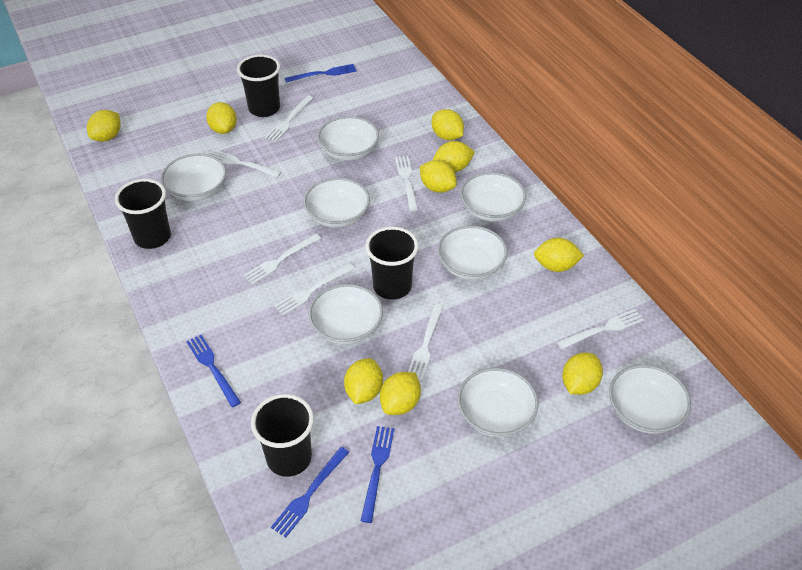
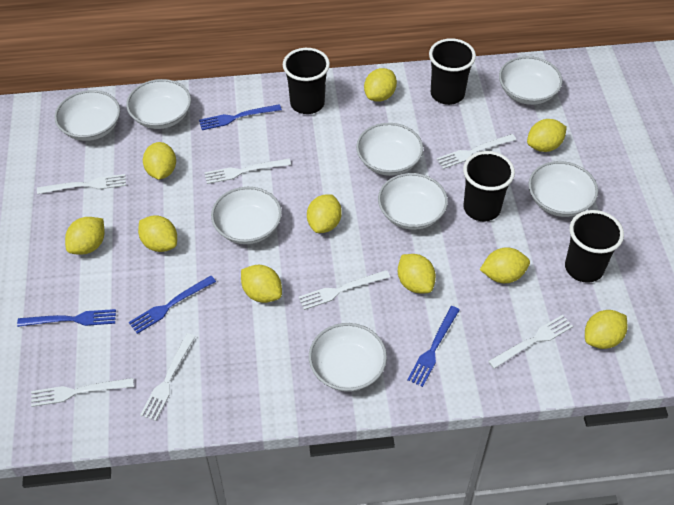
yellow lemon: 9 -> 10

